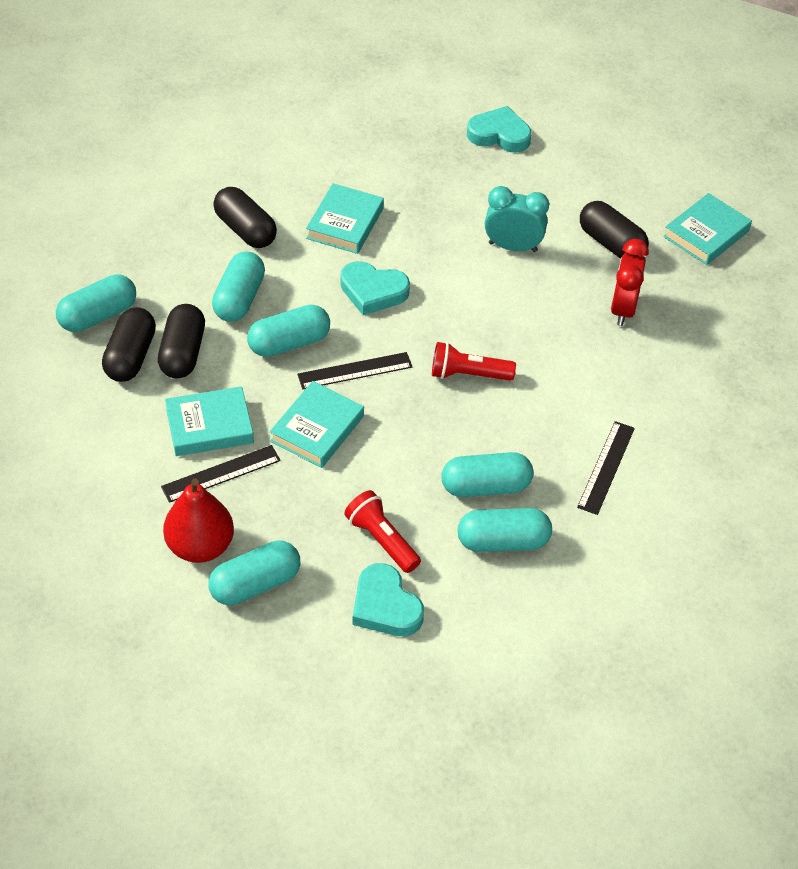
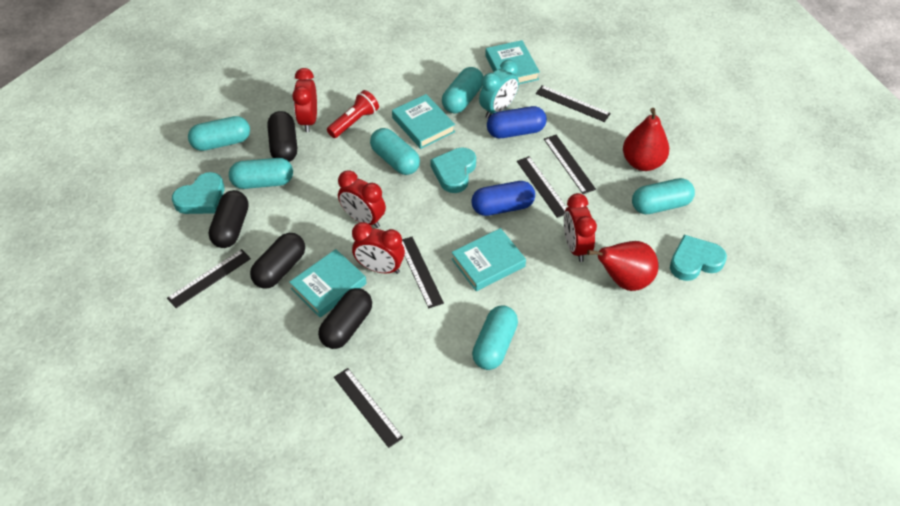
black ruler: 3 -> 6
blue capsule: 0 -> 2
red clock: 1 -> 4
red flashlight: 2 -> 1
red pear: 1 -> 2

